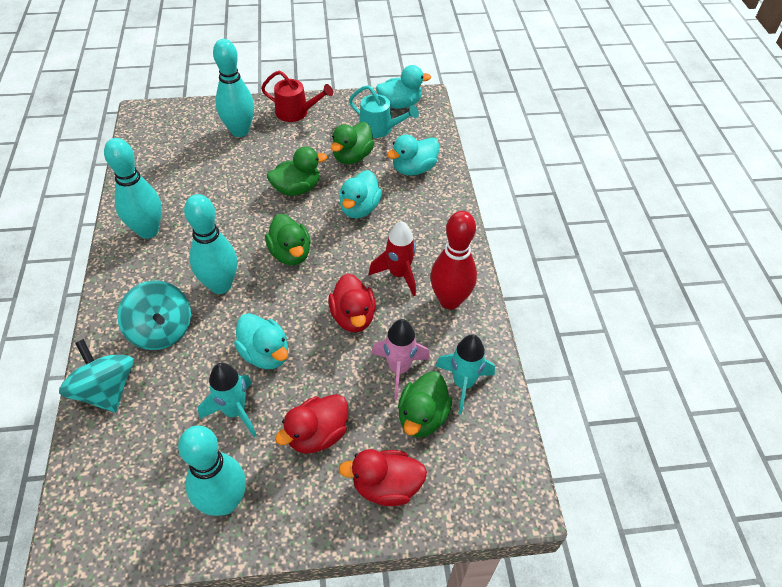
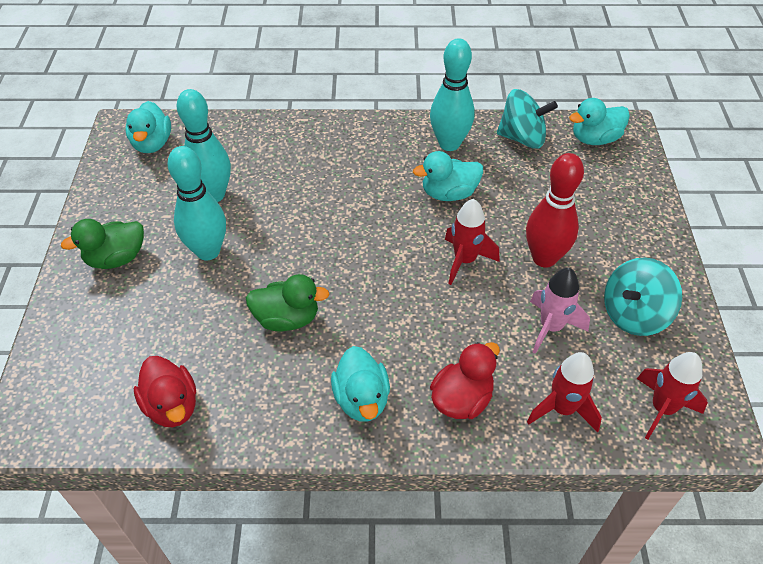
green duck: 4 -> 2
red duck: 3 -> 2
red rocket: 1 -> 3
red watering can: 1 -> 0
turquoise bowling pin: 4 -> 3
turquoise rocket: 2 -> 0
turquoise watering can: 1 -> 0

